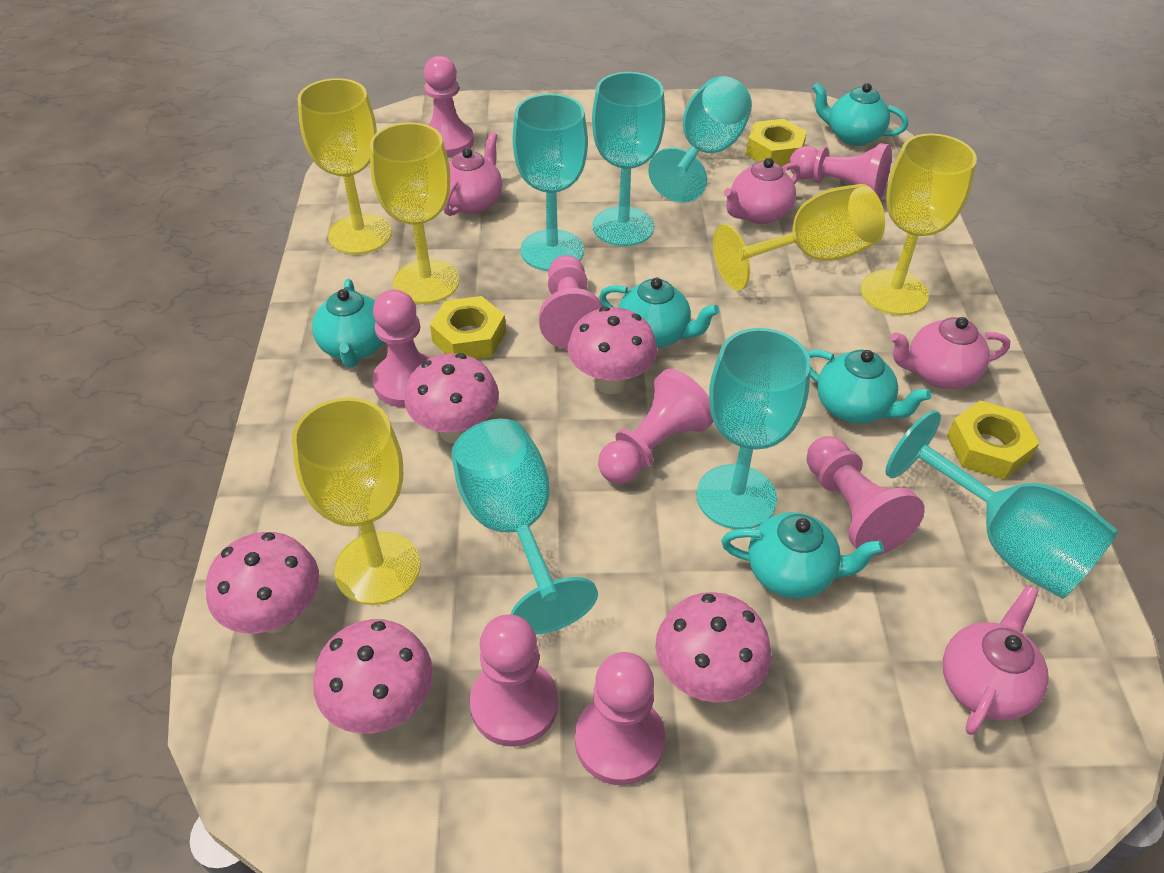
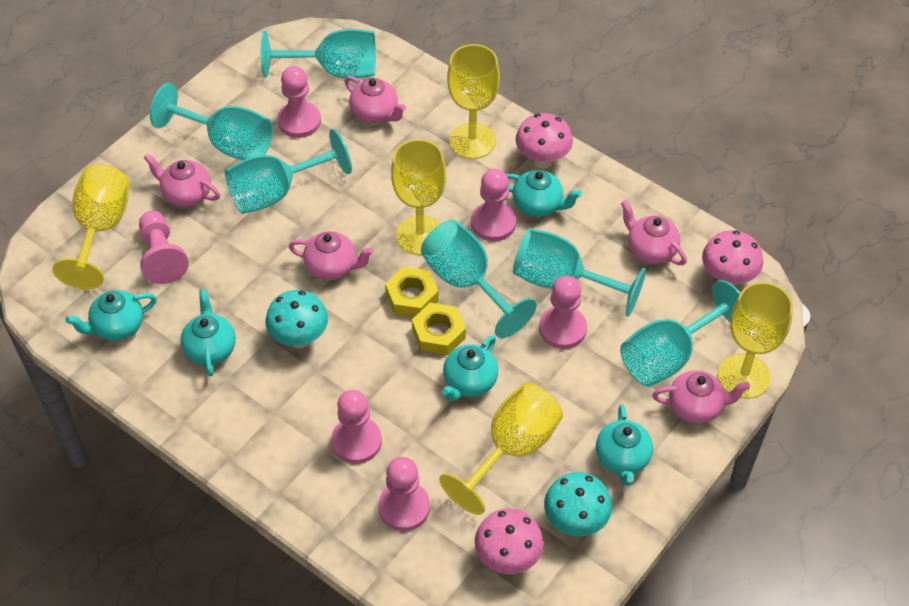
pink mushroom: 5 -> 3
pink pawn: 8 -> 6
pink teapot: 4 -> 5
turquoise mushroom: 0 -> 2
yellow nut: 3 -> 2

